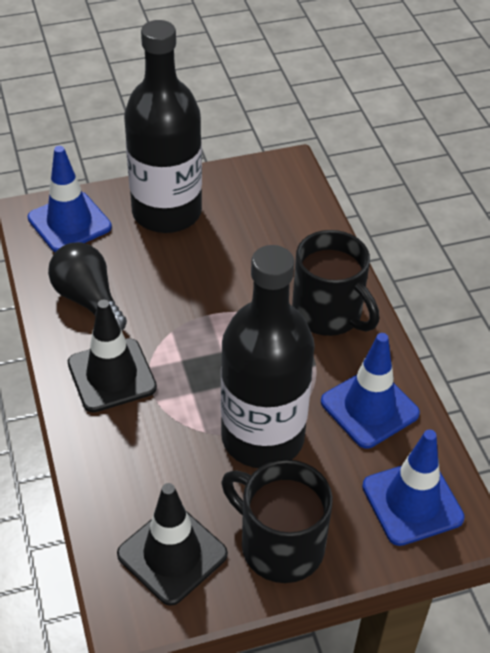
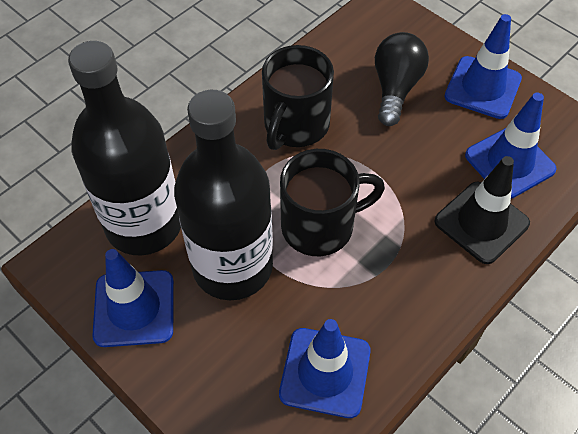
black traffic cone: 2 -> 1
blue traffic cone: 3 -> 4

